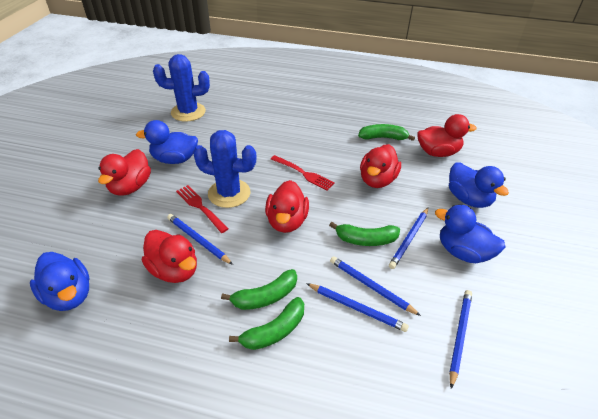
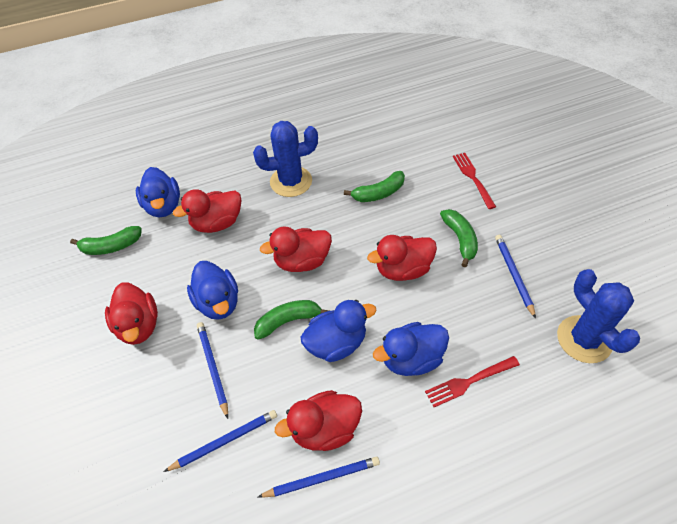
blue pencil: 5 -> 4

